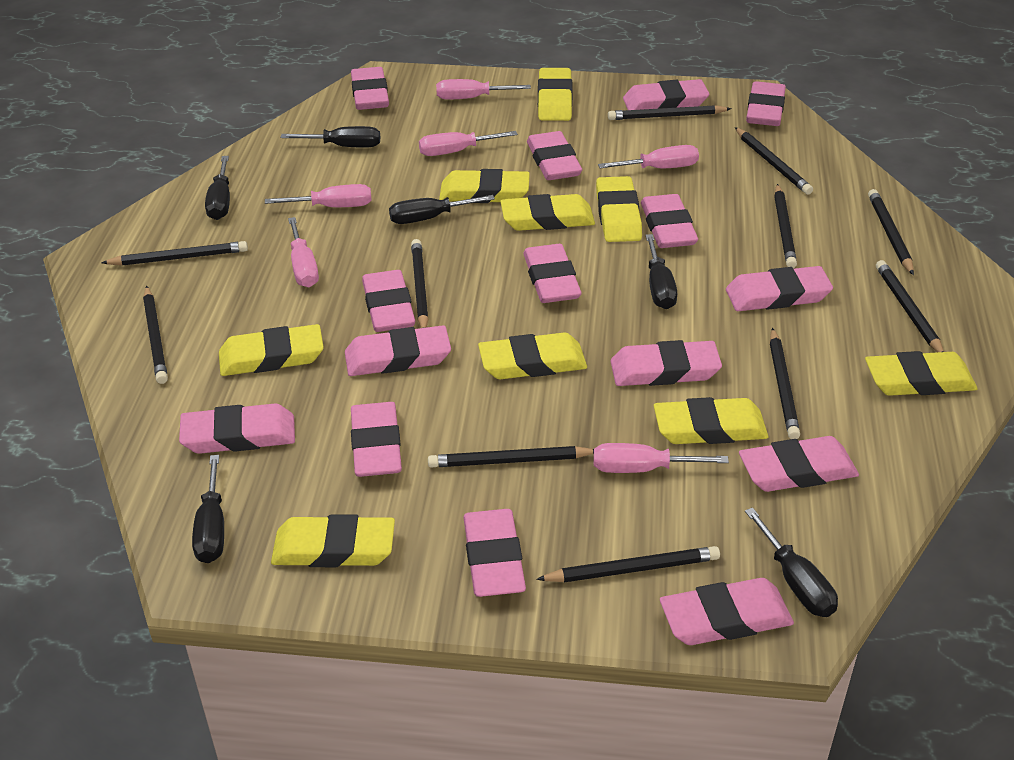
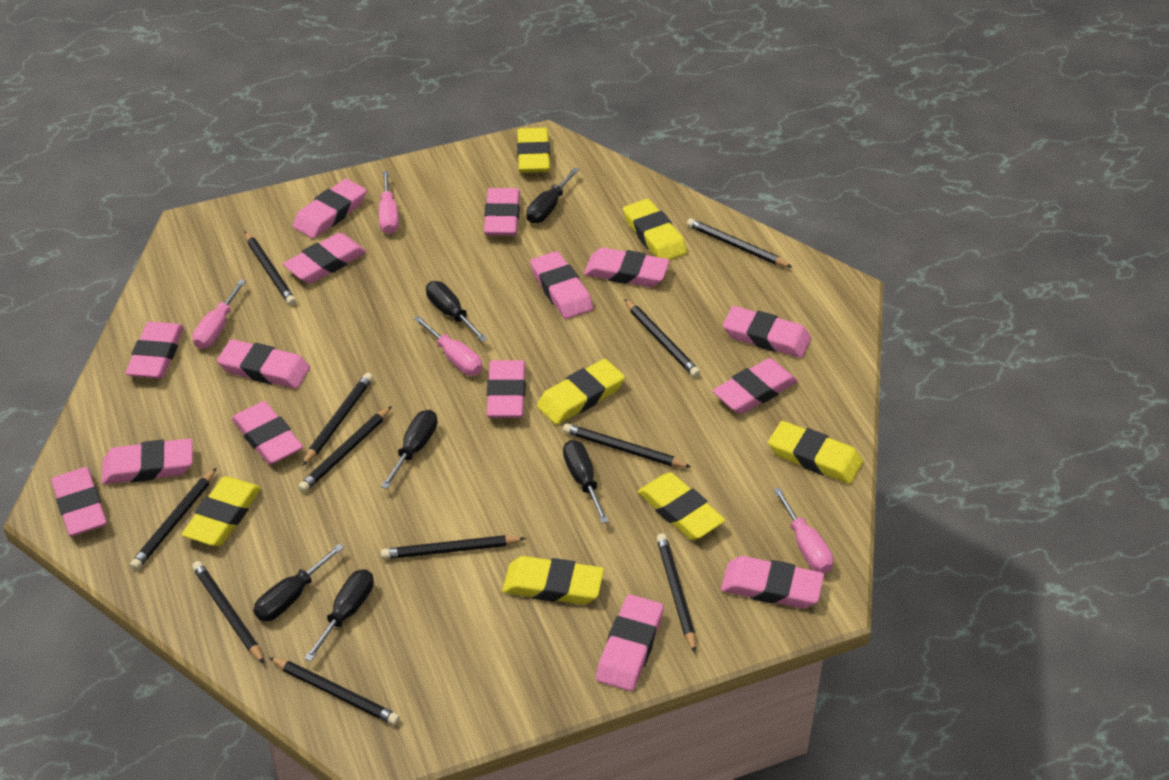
pink screwdriver: 6 -> 4
yellow eraser: 9 -> 7

